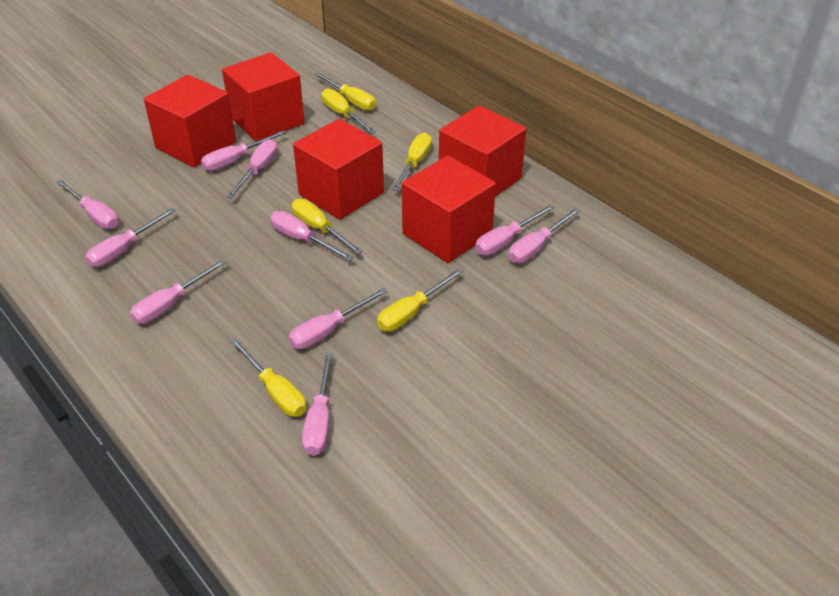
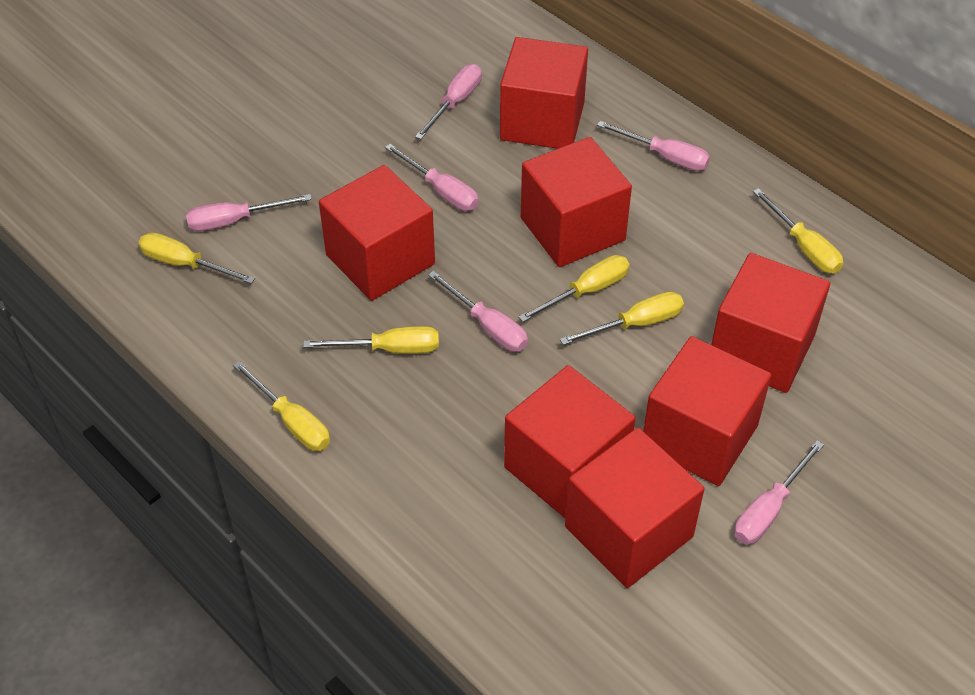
pink screwdriver: 10 -> 6
red cube: 5 -> 7

